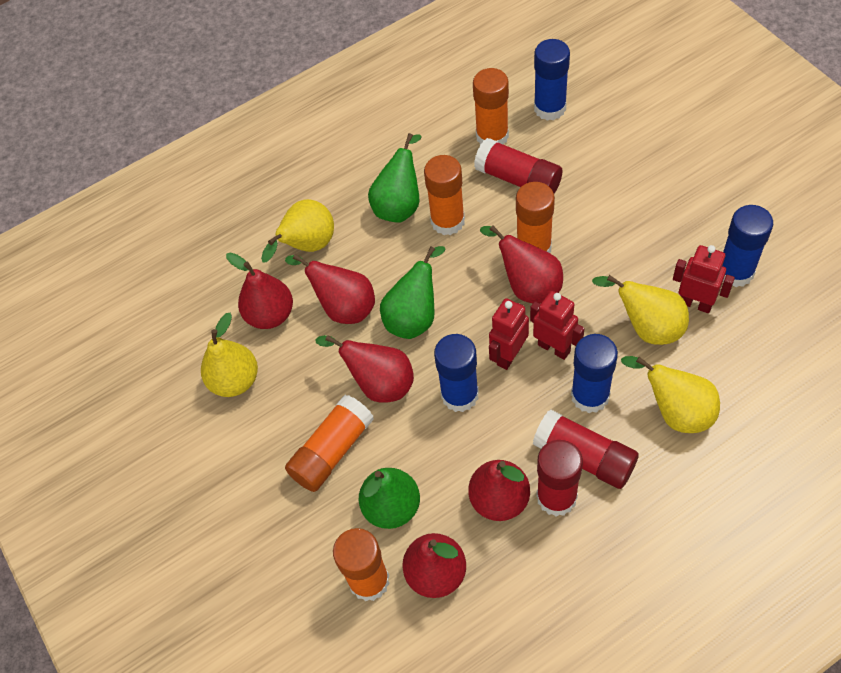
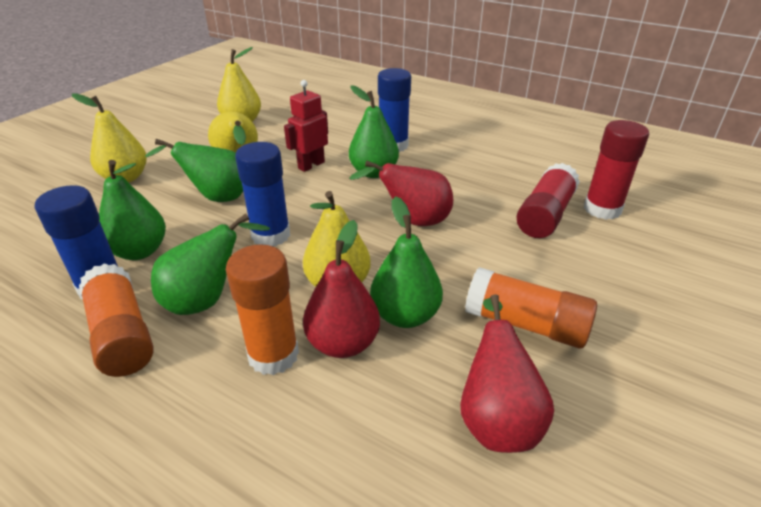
blue glue stick: 4 -> 3
green pear: 3 -> 5
orange glue stick: 5 -> 3
red glue stick: 3 -> 2
red pear: 6 -> 3
red robot: 3 -> 1

